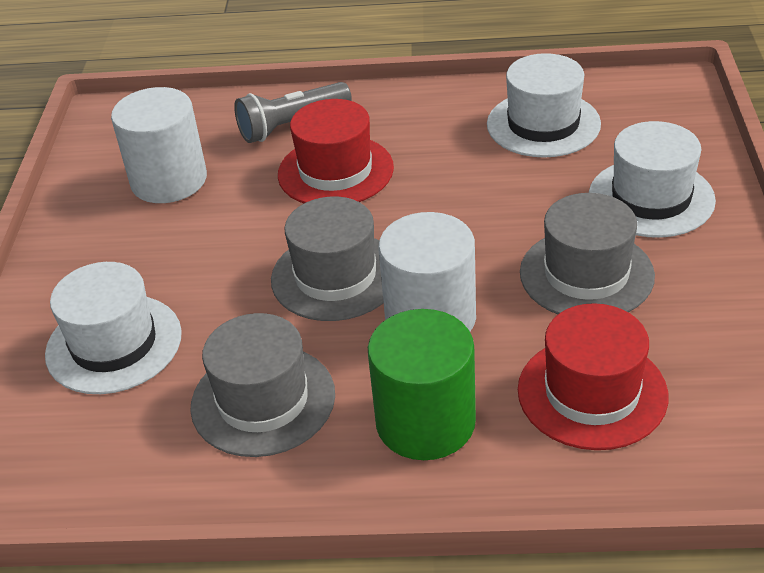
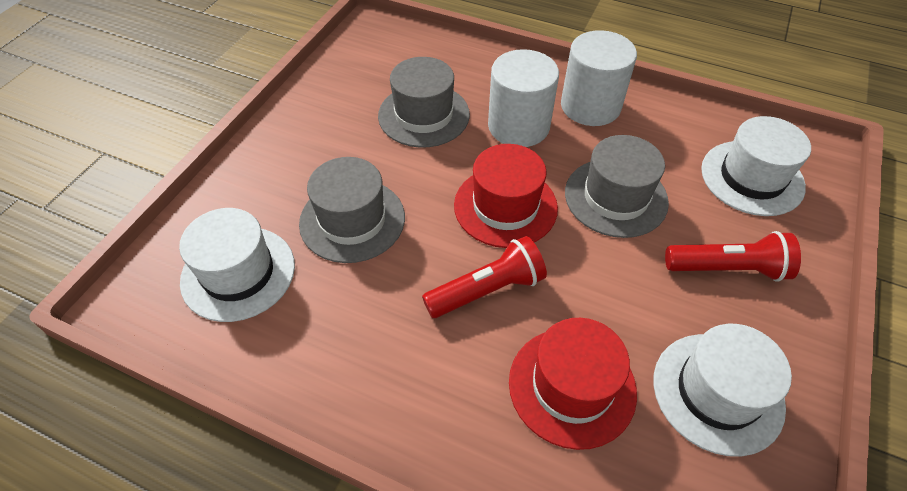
green cylinder: 1 -> 0
grey flashlight: 1 -> 0
red flashlight: 0 -> 2

